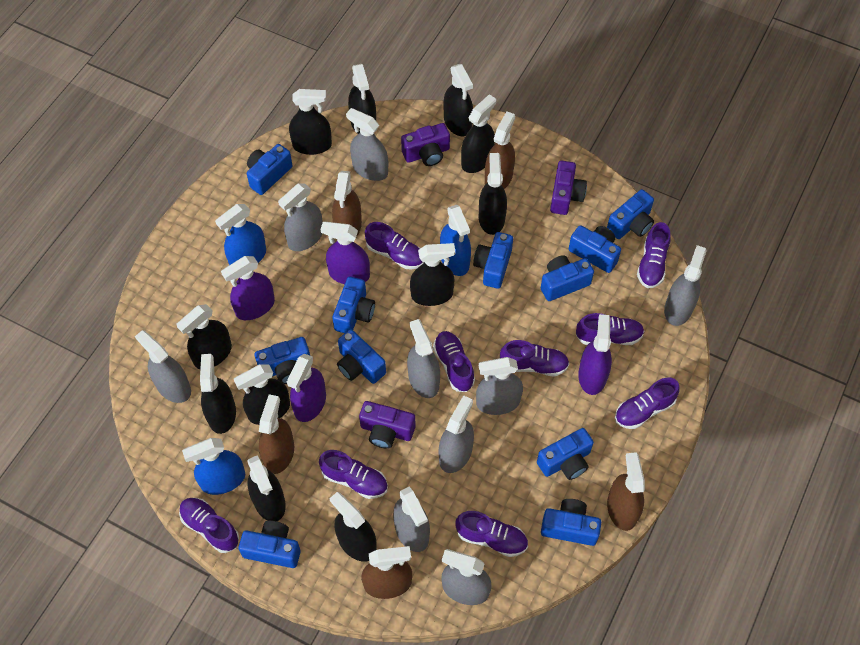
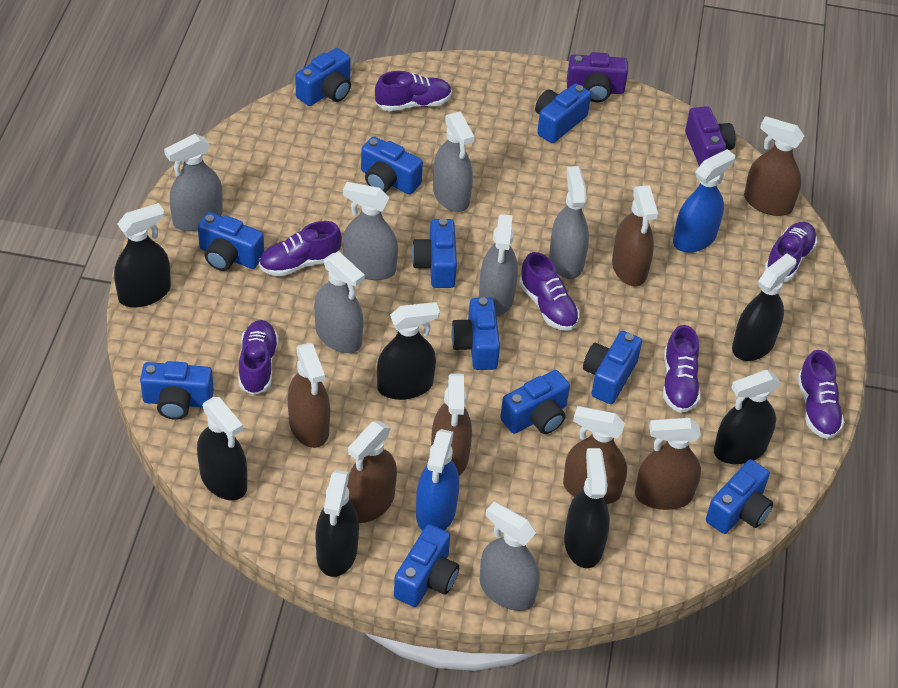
black spray bottle: 11 -> 7
blue spray bottle: 3 -> 2
brown spray bottle: 5 -> 7
grey spray bottle: 9 -> 7
purple camera: 3 -> 2
purple shoe: 9 -> 7
purple spray bottle: 4 -> 0

